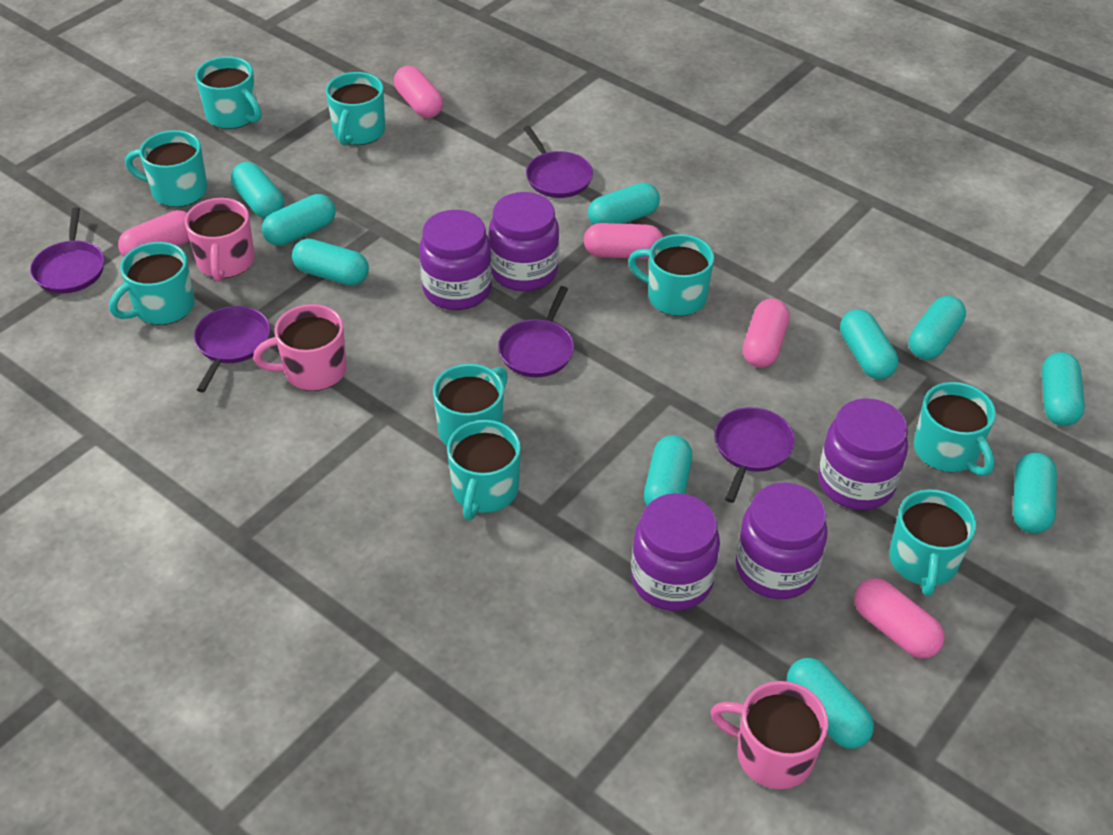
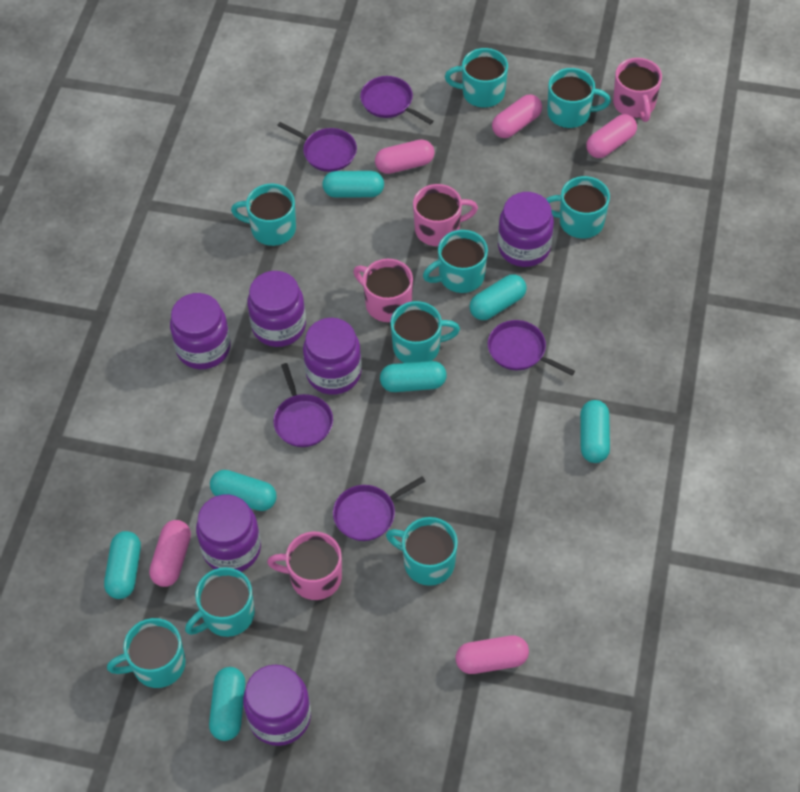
pink mug: 3 -> 4
purple jar: 5 -> 6
turquoise capsule: 10 -> 7

